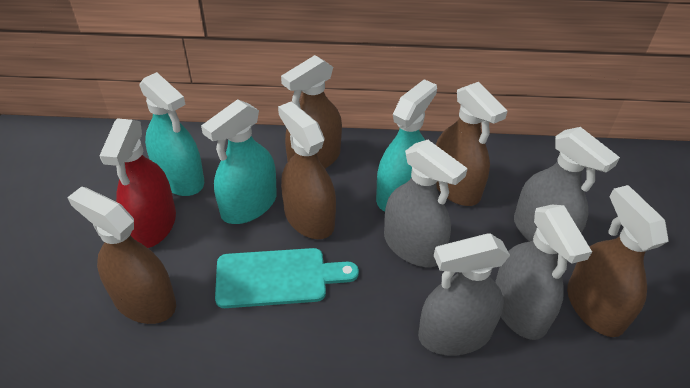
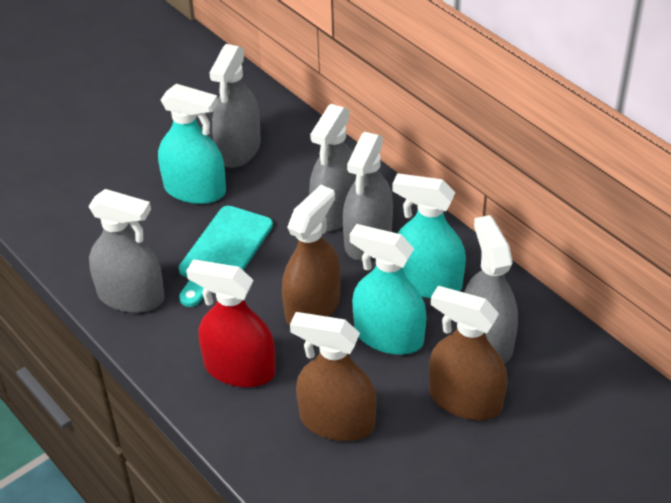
brown spray bottle: 5 -> 3
grey spray bottle: 4 -> 5

